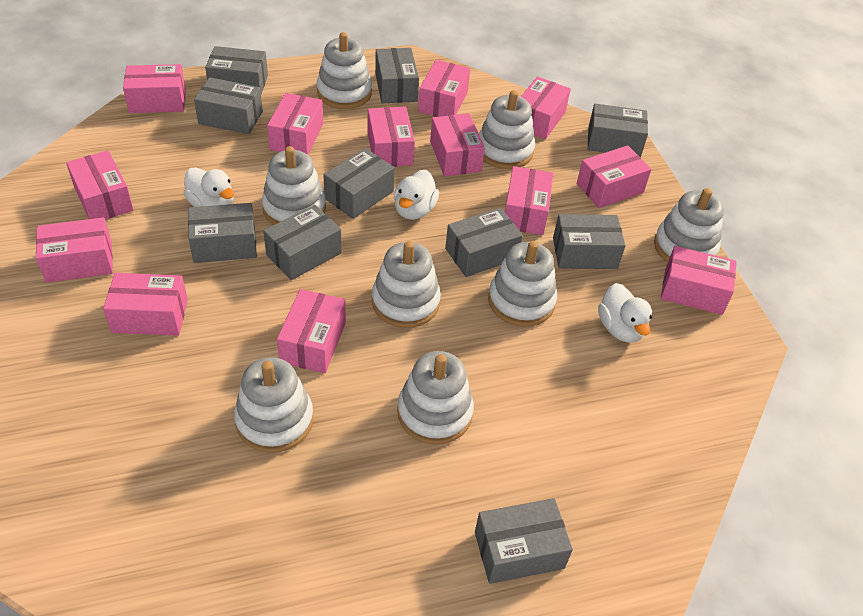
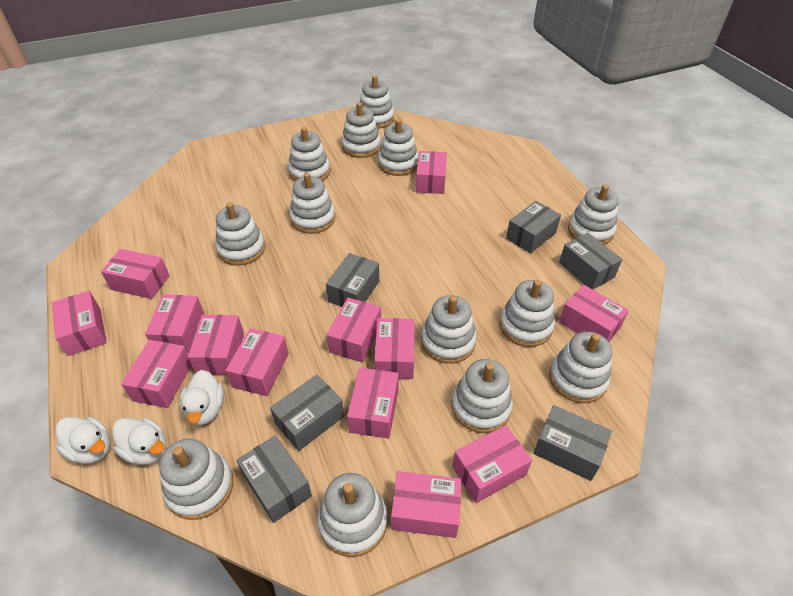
grey box: 10 -> 6
white stacking toy: 8 -> 13

